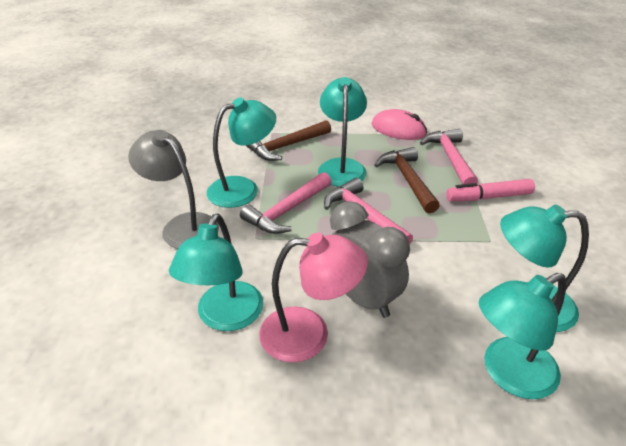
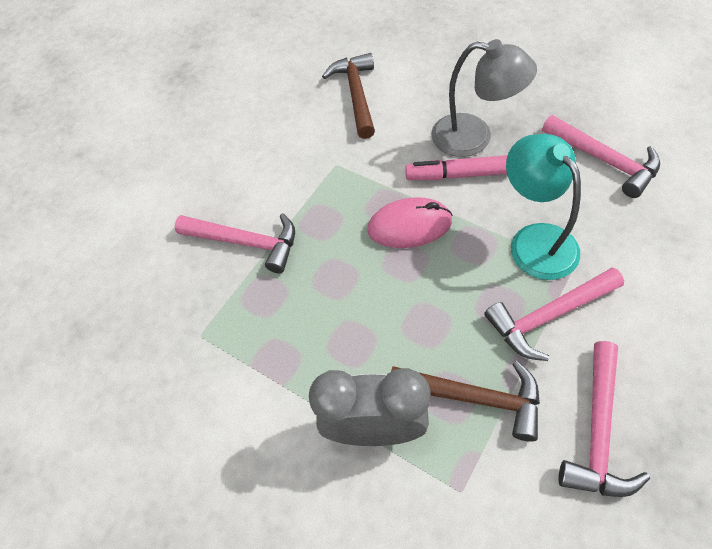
pink hammer: 3 -> 4
pink lamp: 1 -> 0
turquoise lamp: 5 -> 1

